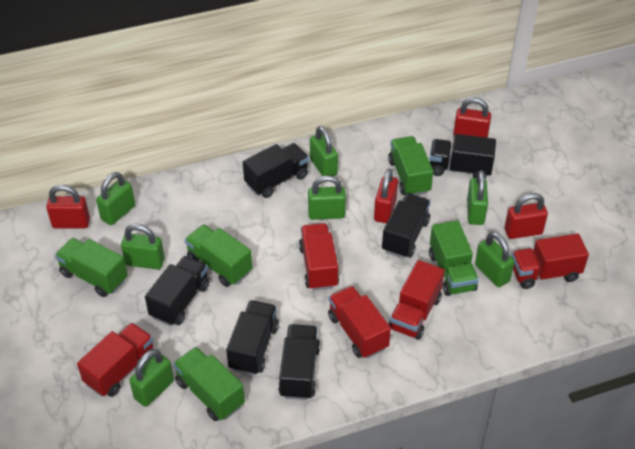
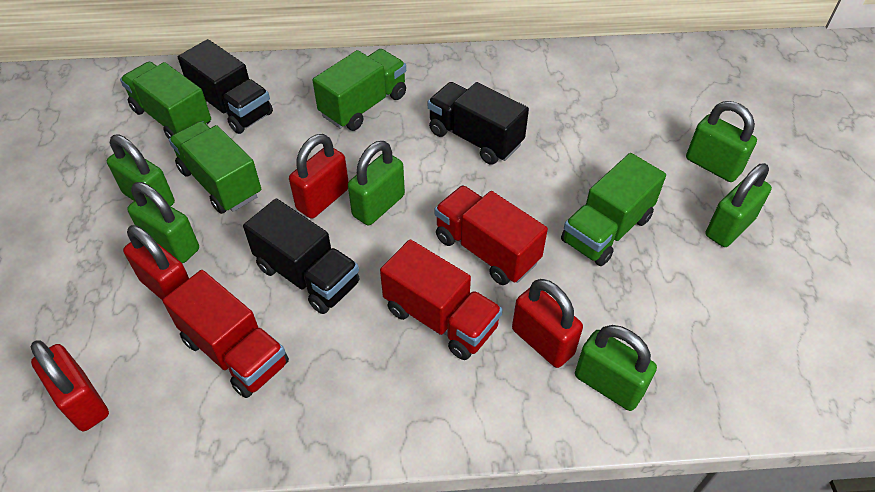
black truck: 6 -> 3
green padlock: 7 -> 6
green truck: 5 -> 4
red truck: 5 -> 3

